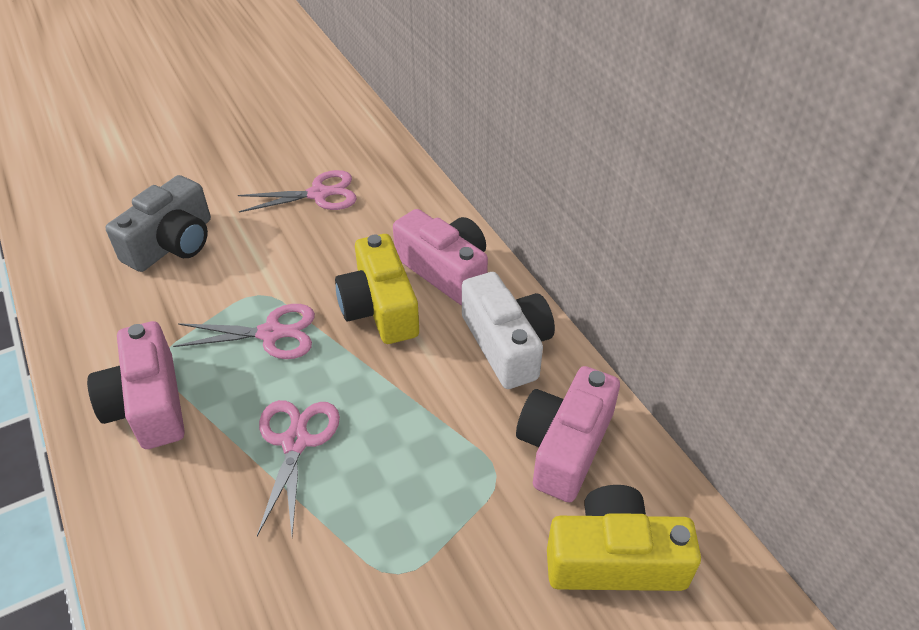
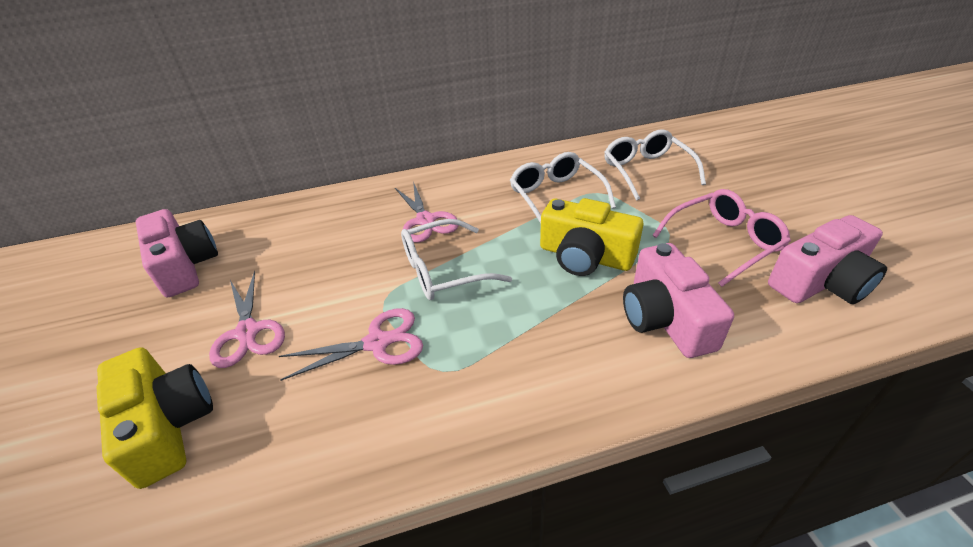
grey camera: 1 -> 0
pink glasses: 0 -> 1
white camera: 1 -> 0
white glasses: 0 -> 3

